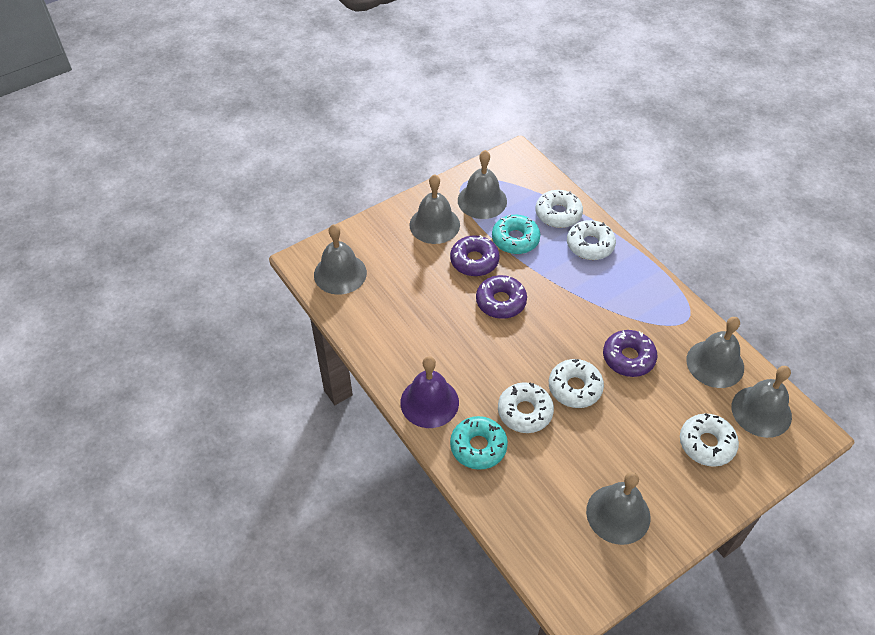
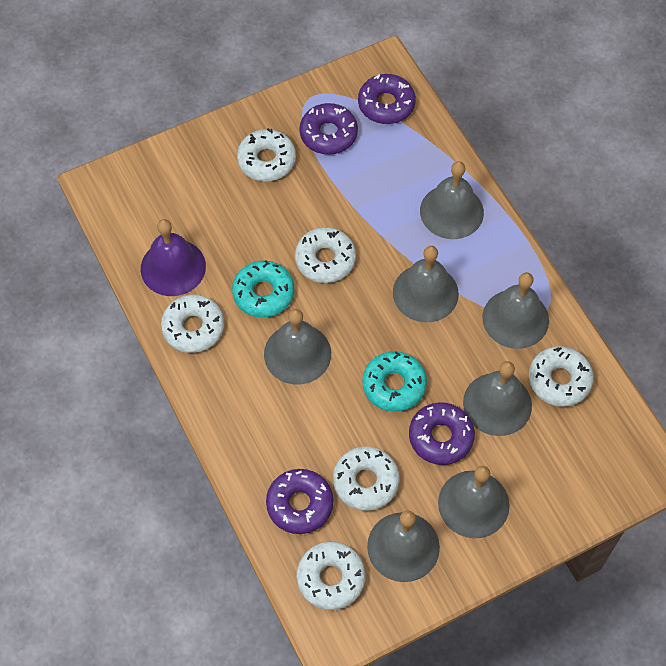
grey bell: 6 -> 7
purple donut: 3 -> 4
white donut: 5 -> 6

